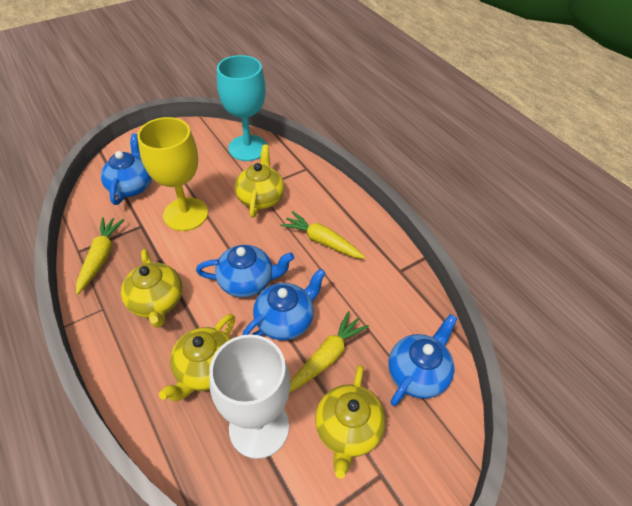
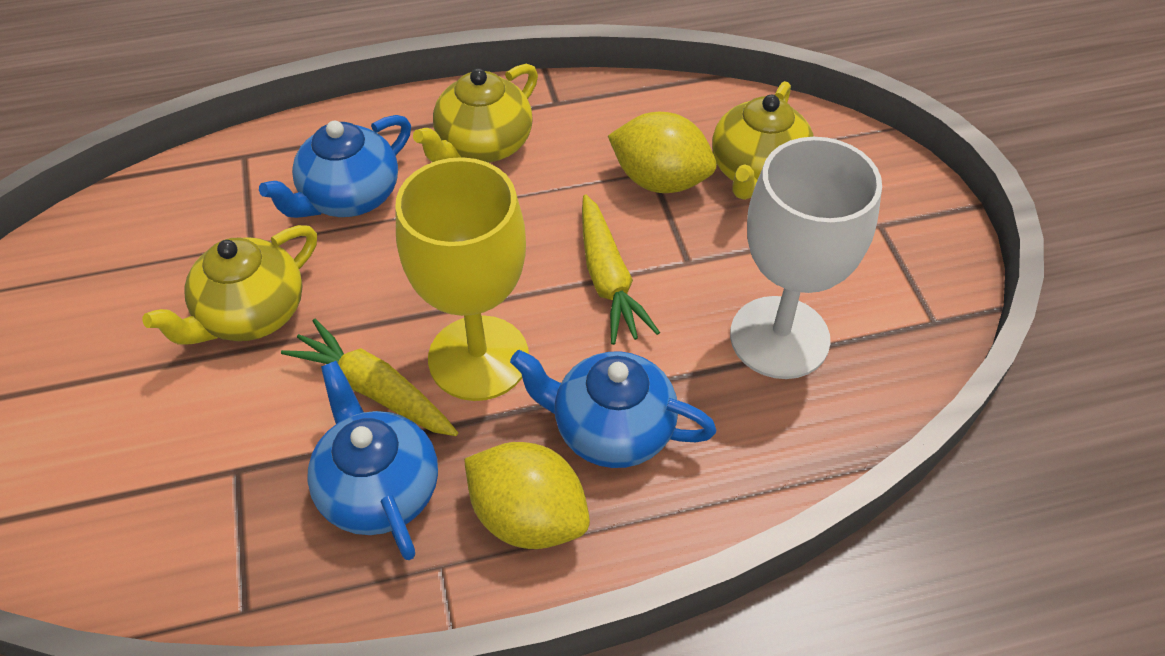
blue teapot: 4 -> 3
turquoise goblet: 1 -> 0
yellow carrot: 3 -> 2
yellow lemon: 0 -> 2
yellow teapot: 4 -> 3

